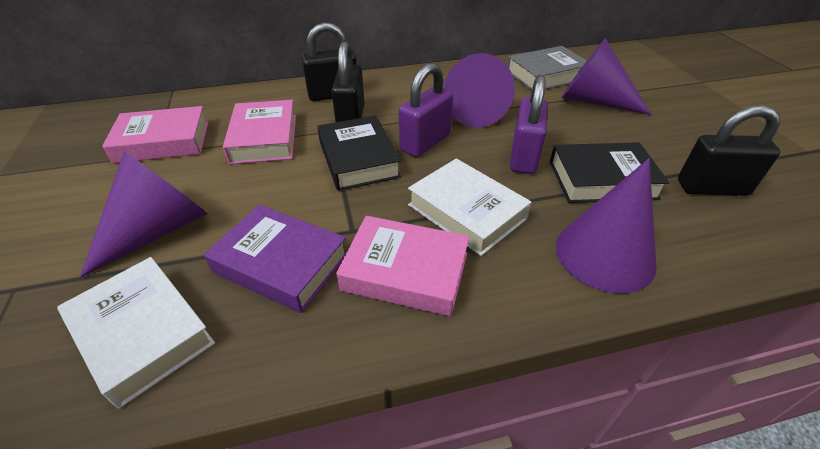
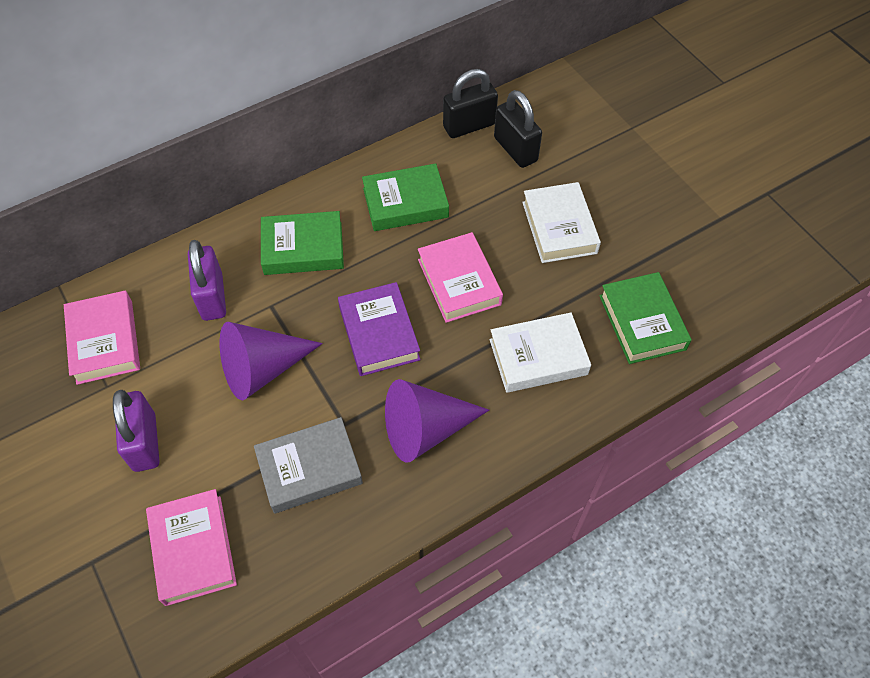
black book: 2 -> 0
black padlock: 3 -> 2
green book: 0 -> 3
purple cone: 4 -> 2

